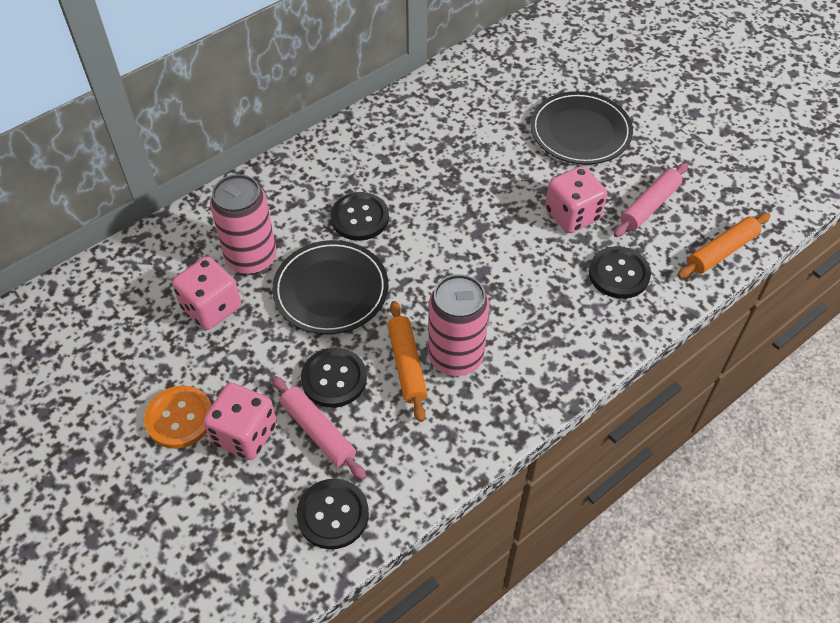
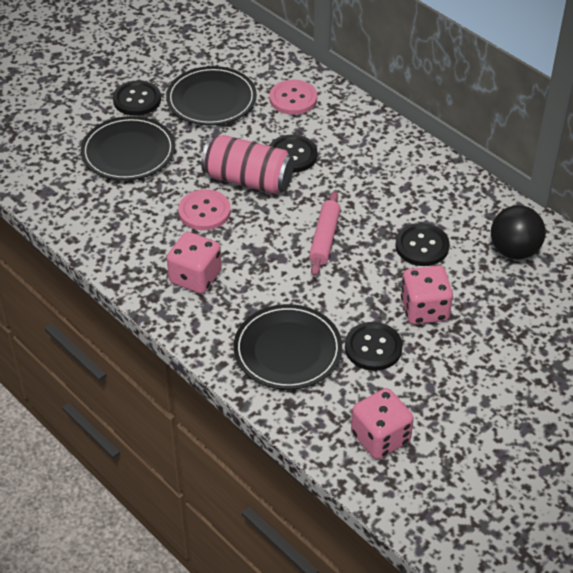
black ball: 0 -> 1
black plate: 2 -> 3
orange button: 1 -> 0
orange rolling pin: 2 -> 0
pink button: 0 -> 2
pink can: 2 -> 1
pink rolling pin: 2 -> 1

